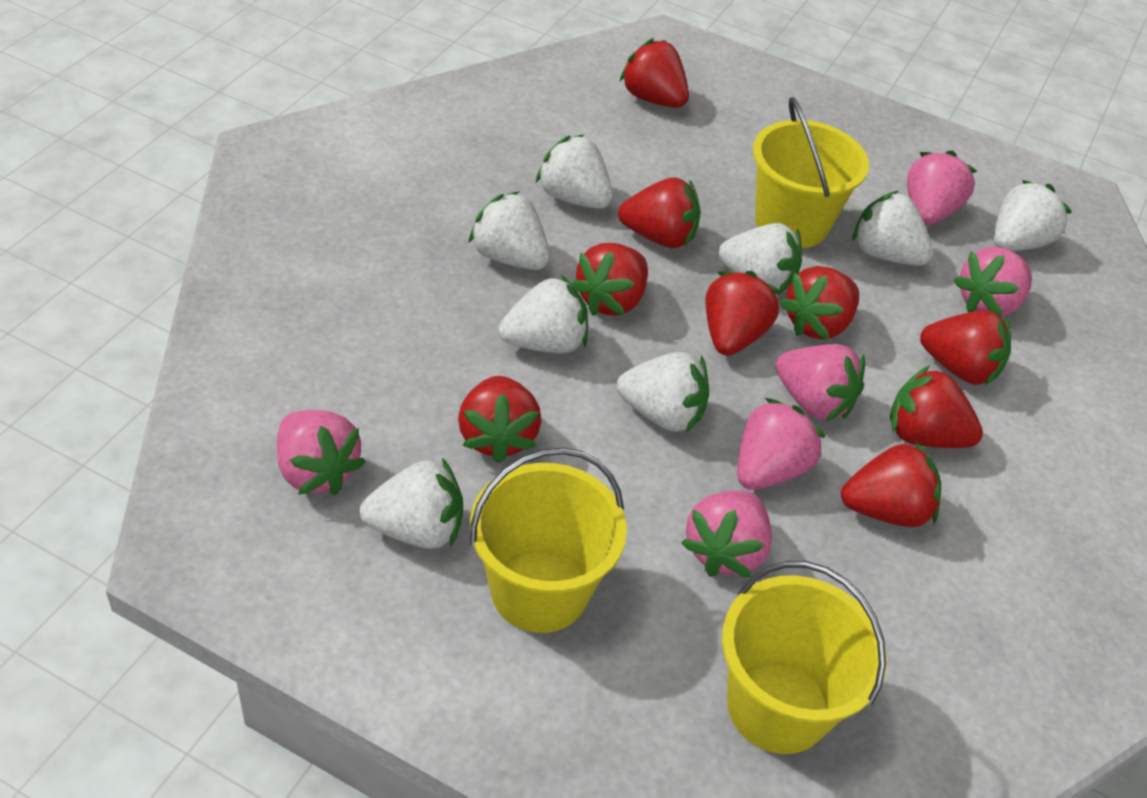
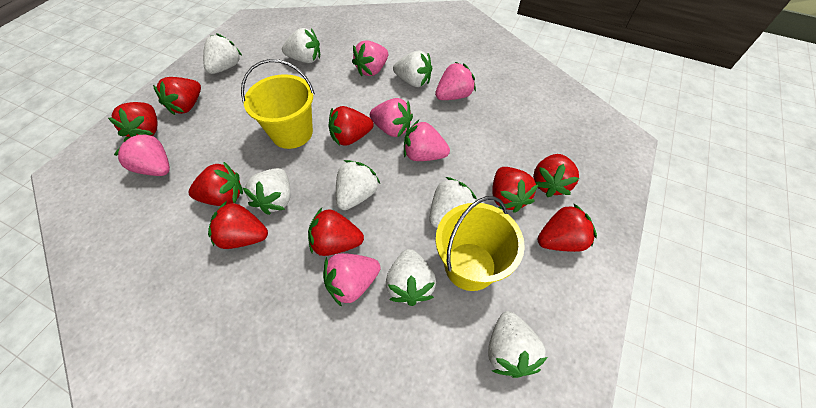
yellow bucket: 3 -> 2

